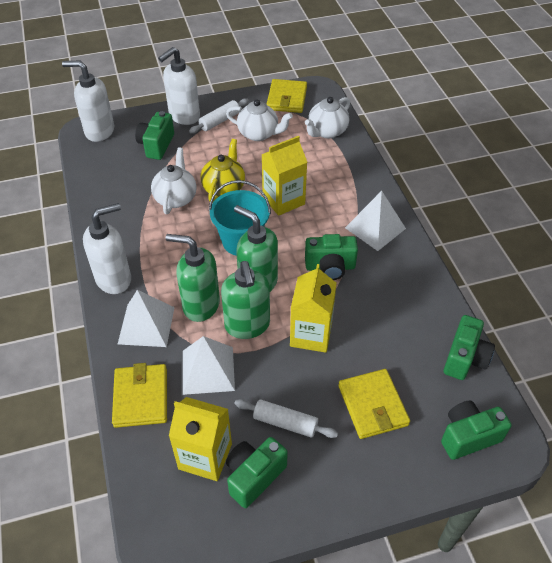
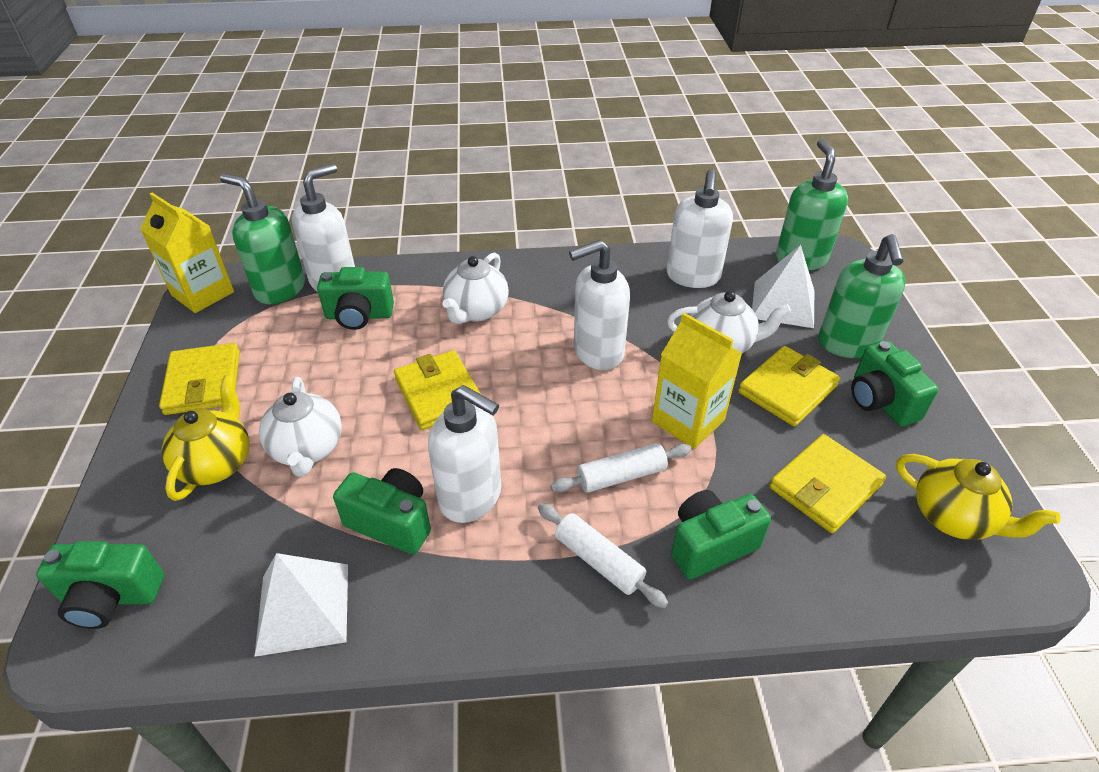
turquoise bucket: 1 -> 0
white pyramid: 3 -> 2
white soap dispenser: 3 -> 4
yellow carton: 3 -> 2
yellow teapot: 1 -> 2
yellow wallet: 3 -> 4

